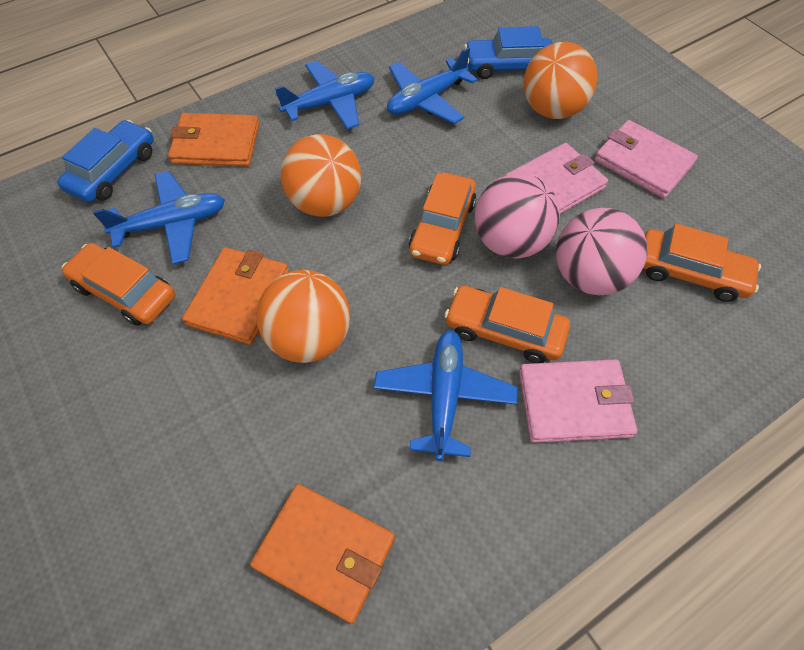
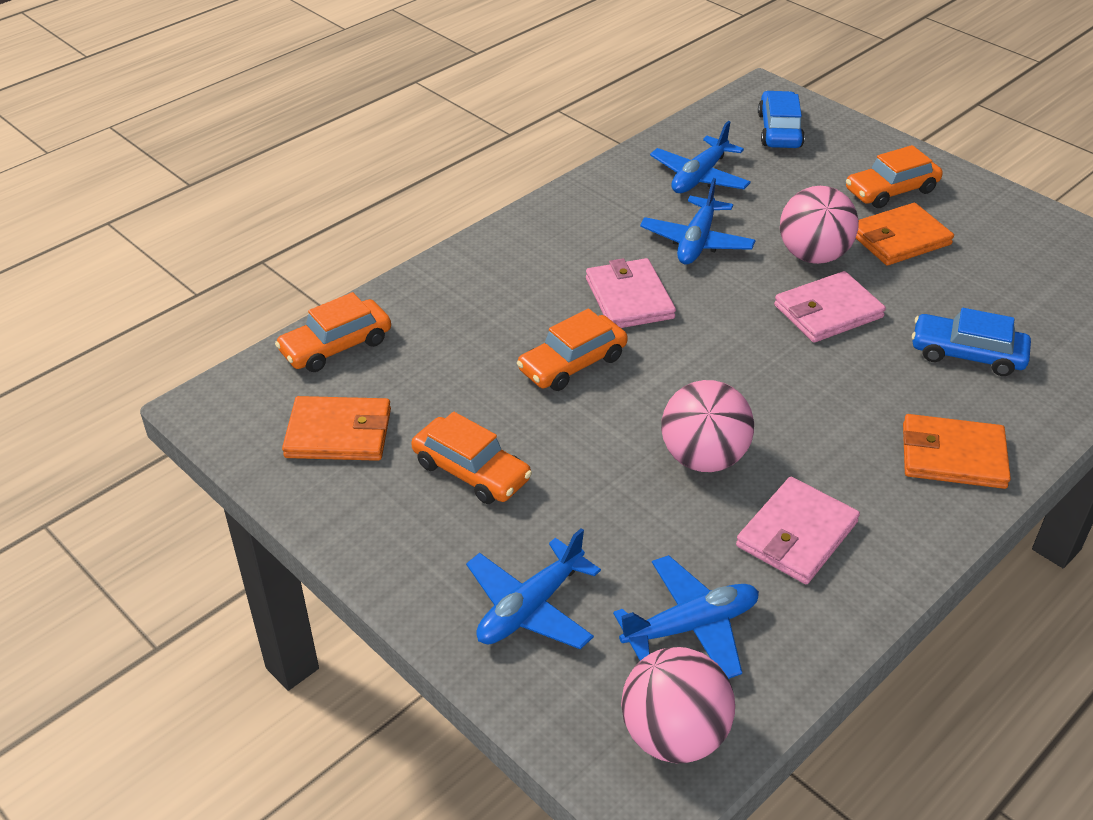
orange ball: 3 -> 0
pink ball: 2 -> 3

